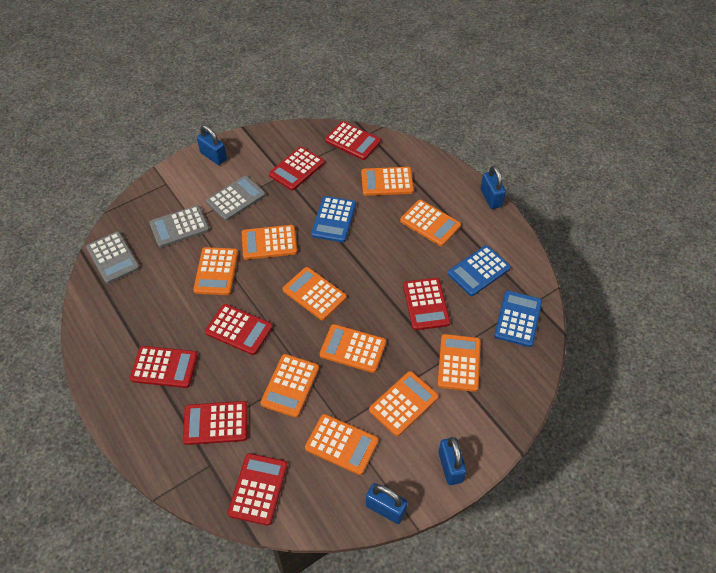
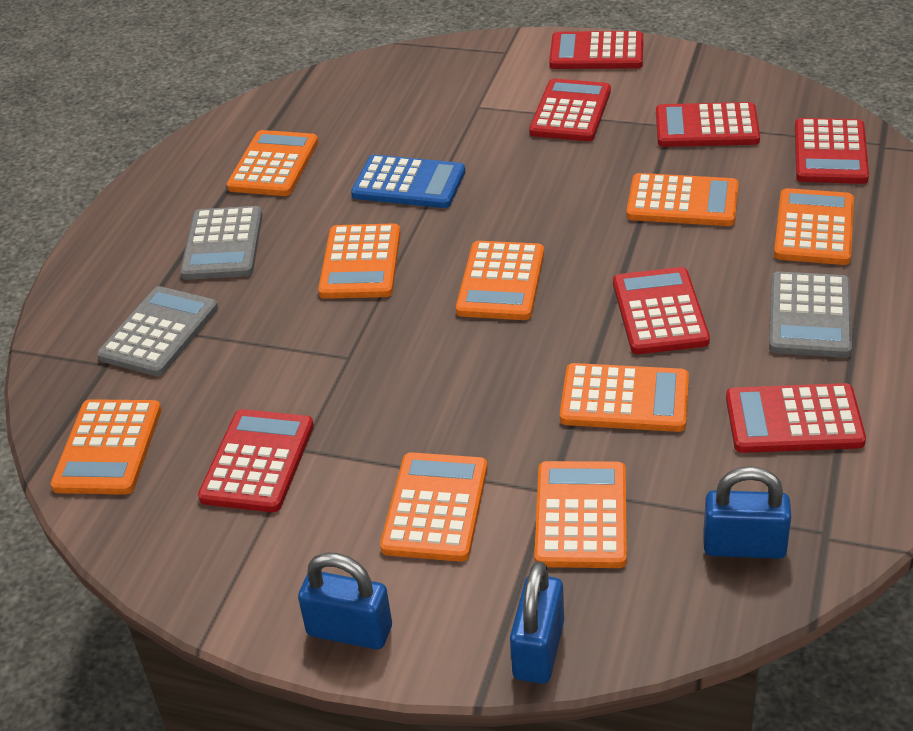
blue calculator: 3 -> 1
blue padlock: 4 -> 3
orange calculator: 10 -> 9

